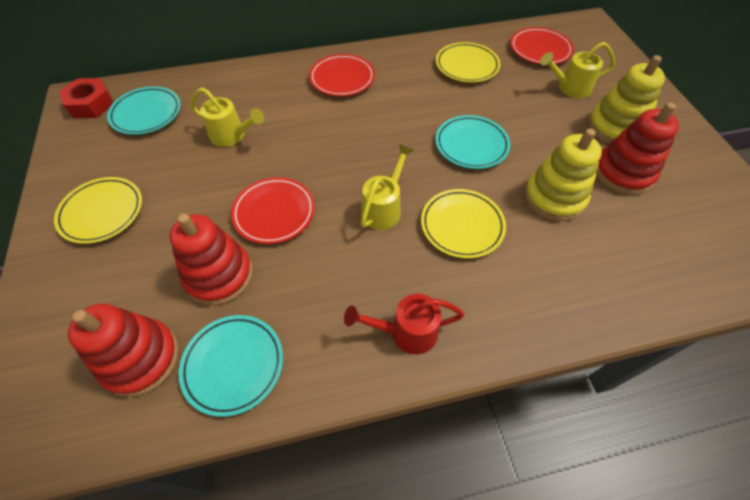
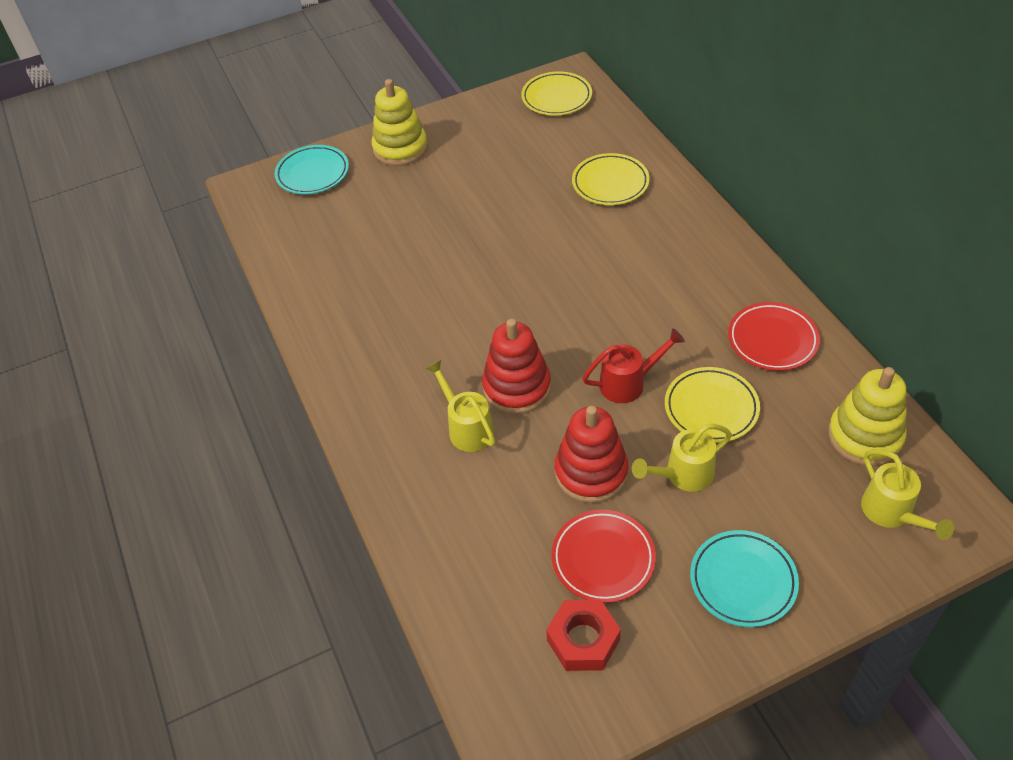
red plate: 3 -> 2
red stacking toy: 3 -> 2
turquoise plate: 3 -> 2

